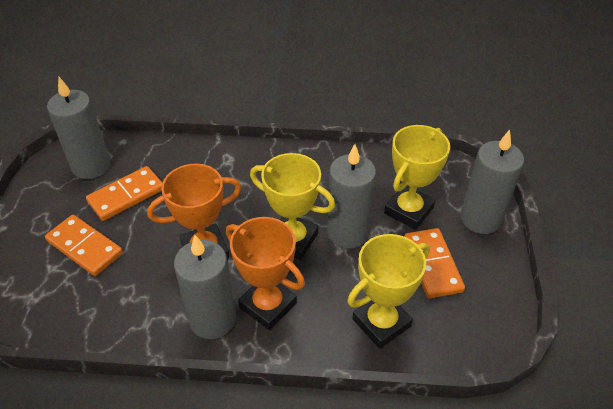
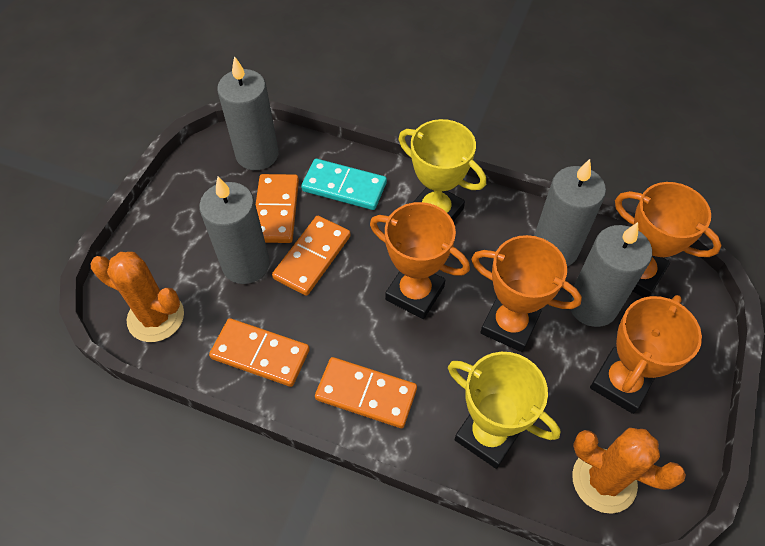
orange cactus: 0 -> 2
orange domino: 3 -> 4
orange trophy: 2 -> 4
turquoise domino: 0 -> 1
yellow trophy: 3 -> 2

